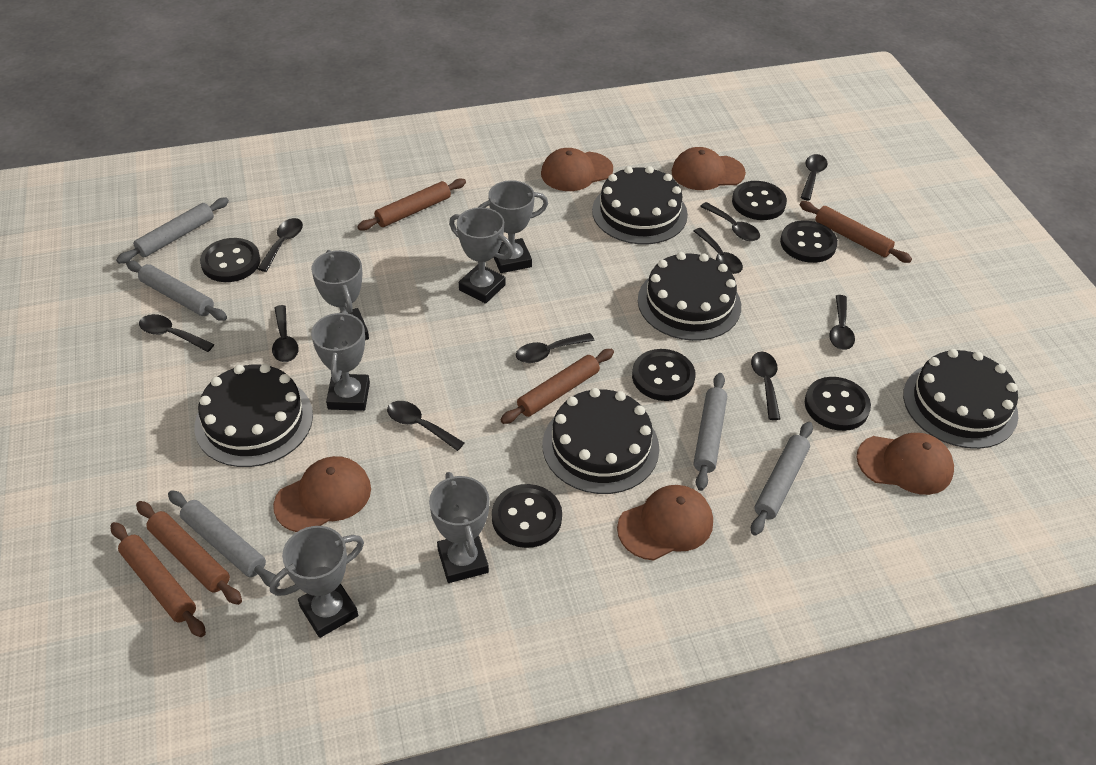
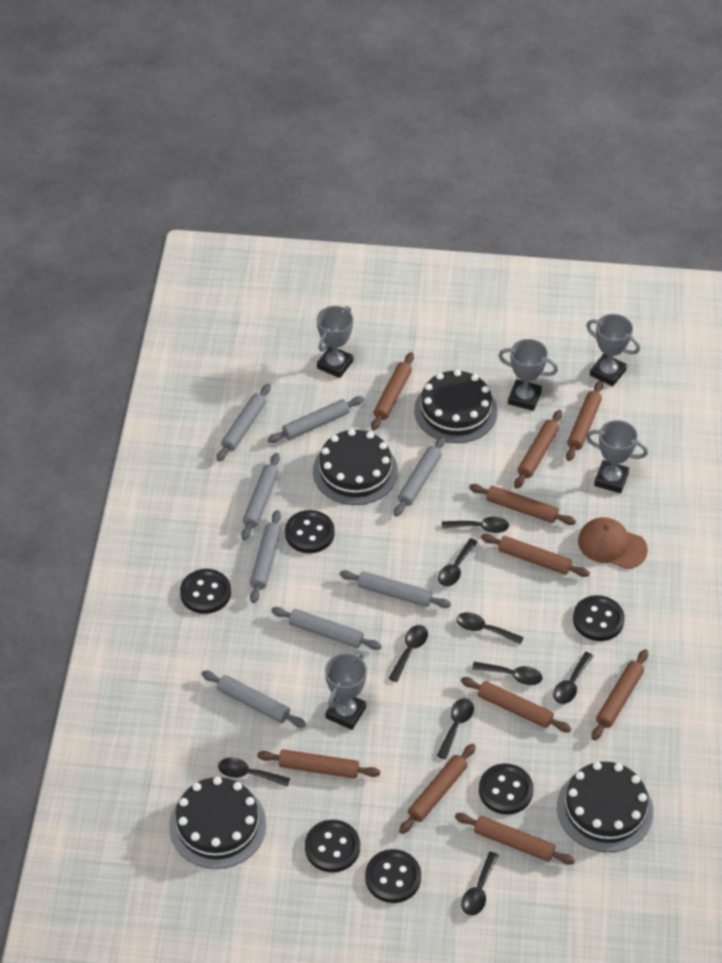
black cake: 5 -> 4
black spoon: 10 -> 9
brown cap: 5 -> 1
brown rolling pin: 5 -> 10
grey rolling pin: 5 -> 8
grey trophy: 6 -> 5

